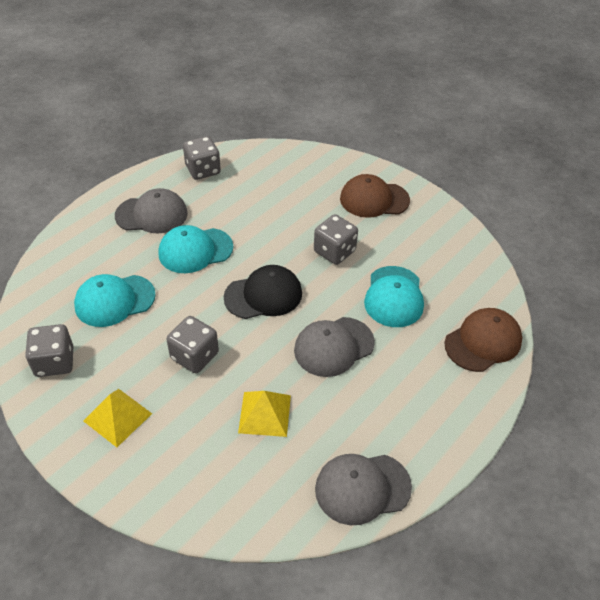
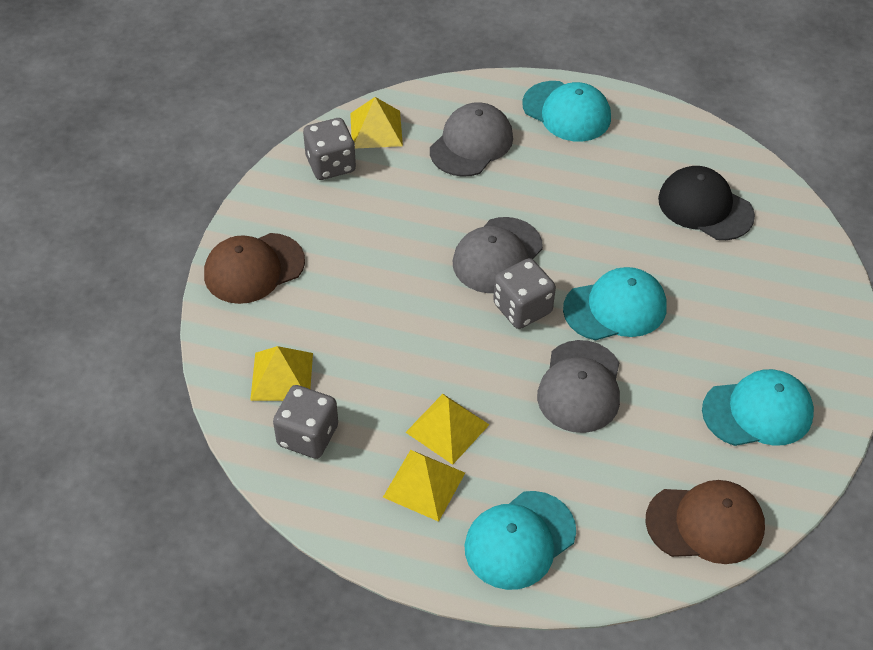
grey dice: 4 -> 3
turquoise cap: 3 -> 4
yellow pyramid: 2 -> 4

